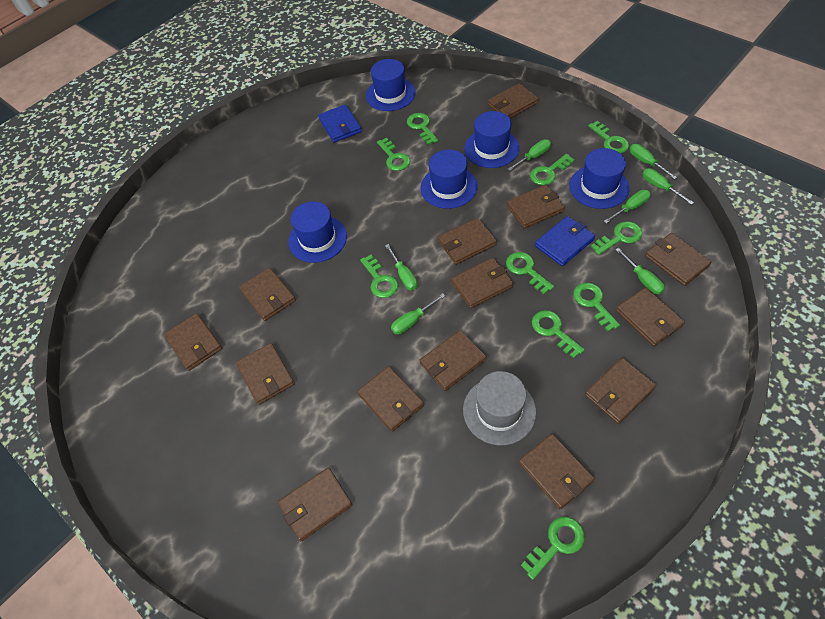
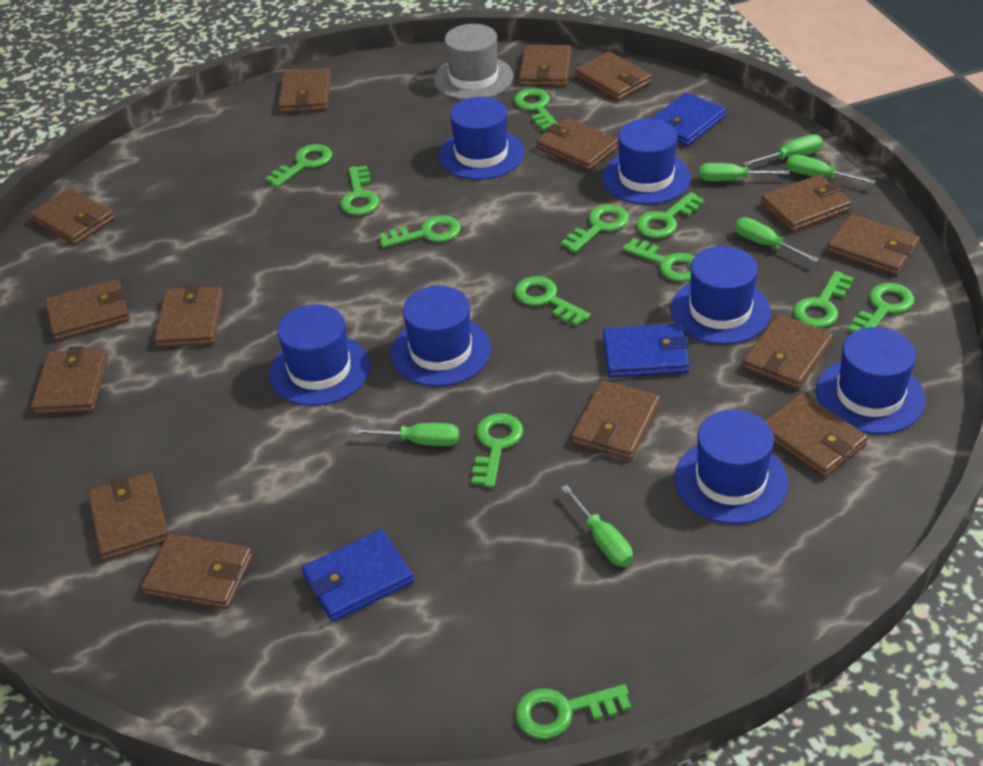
blue hat: 5 -> 7
blue wallet: 2 -> 3
brown wallet: 14 -> 15
green key: 10 -> 12
green screwdriver: 7 -> 6

